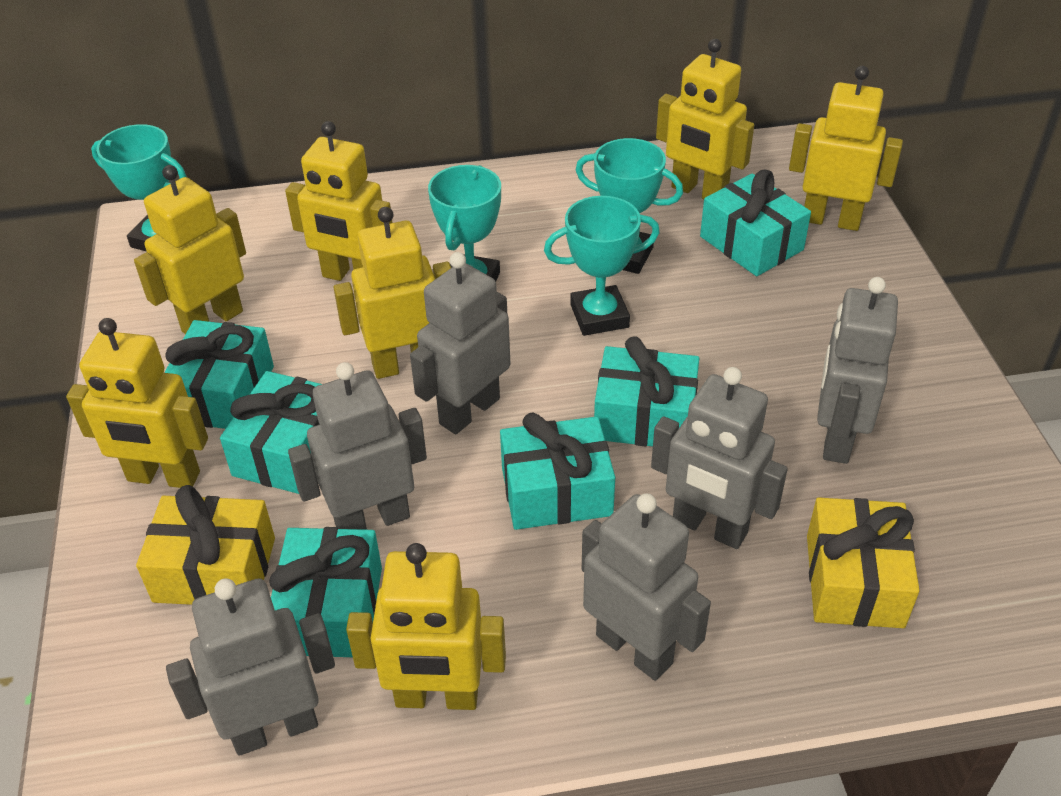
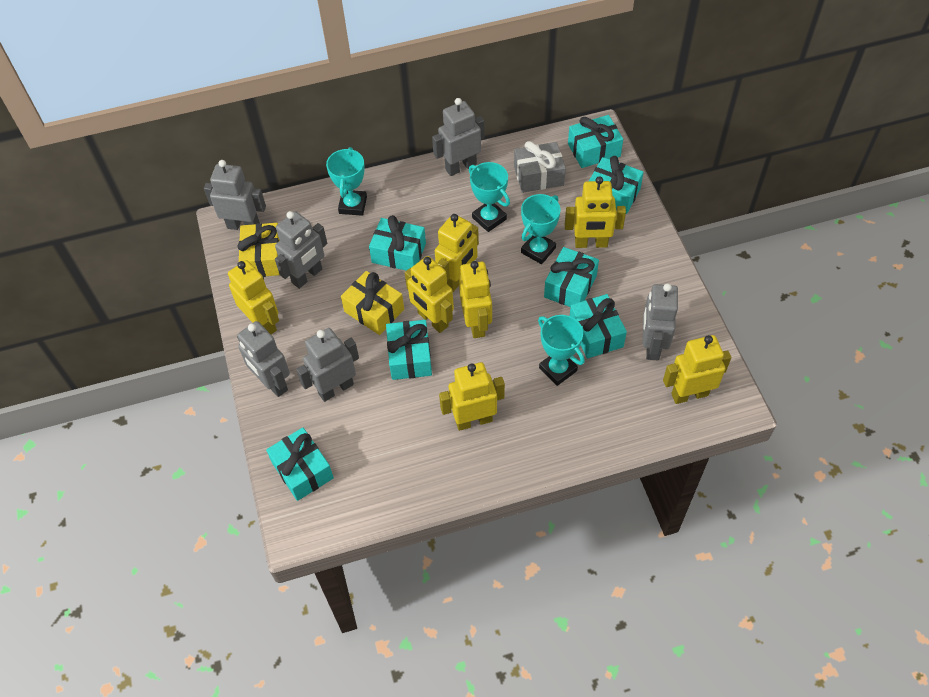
grey gift: 0 -> 1
turquoise gift: 6 -> 7

